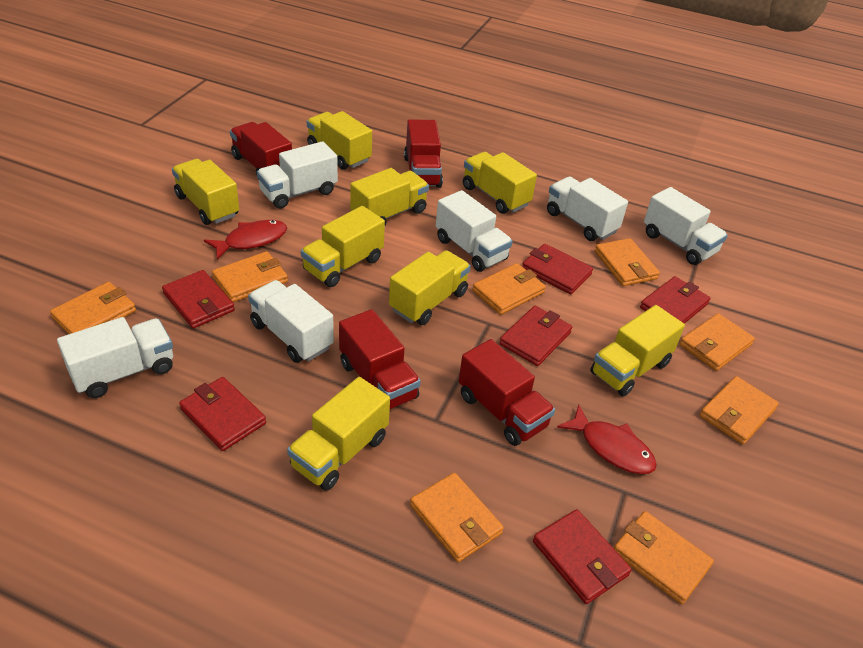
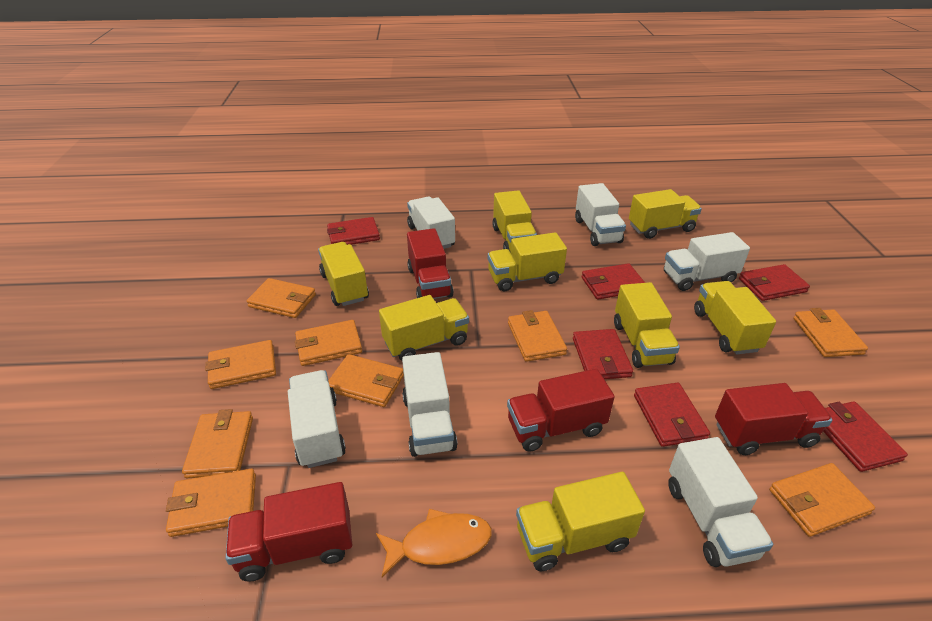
orange fish: 0 -> 1
orange wallet: 8 -> 9
red fish: 2 -> 0

